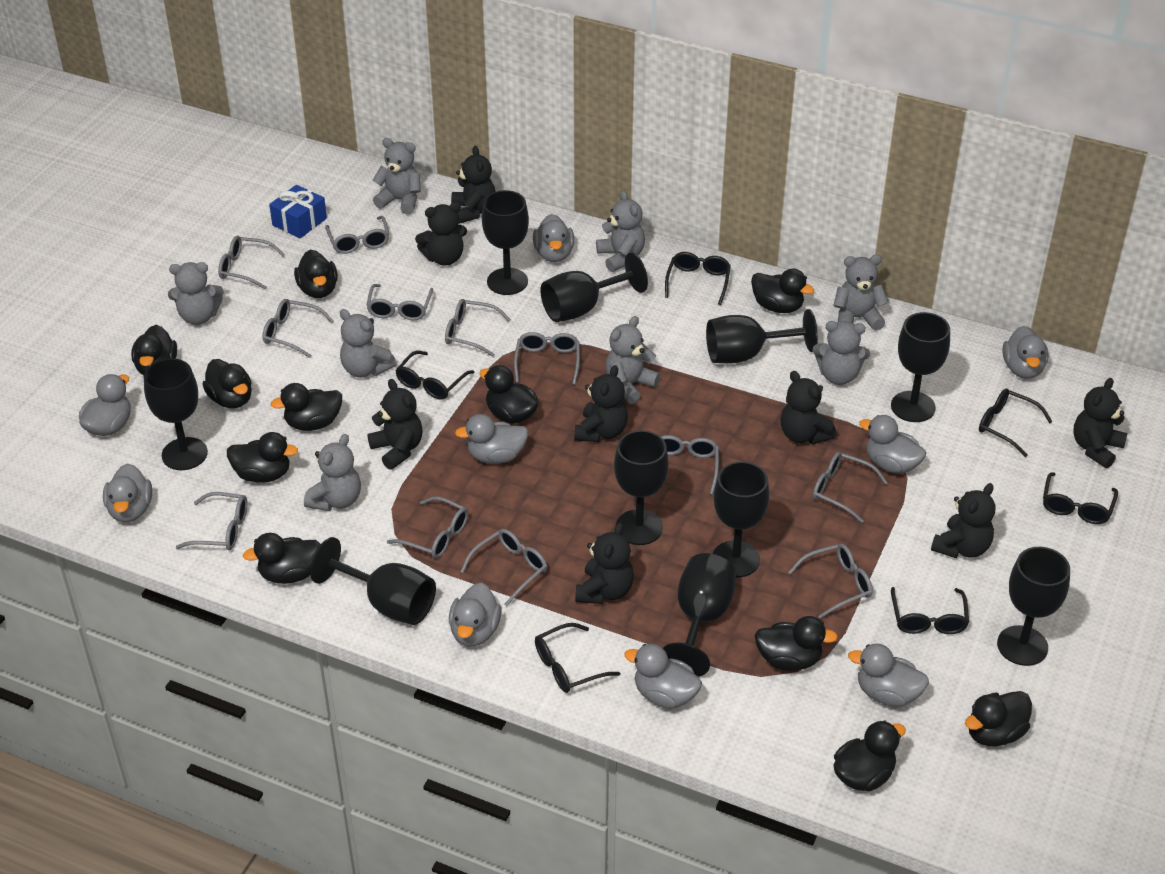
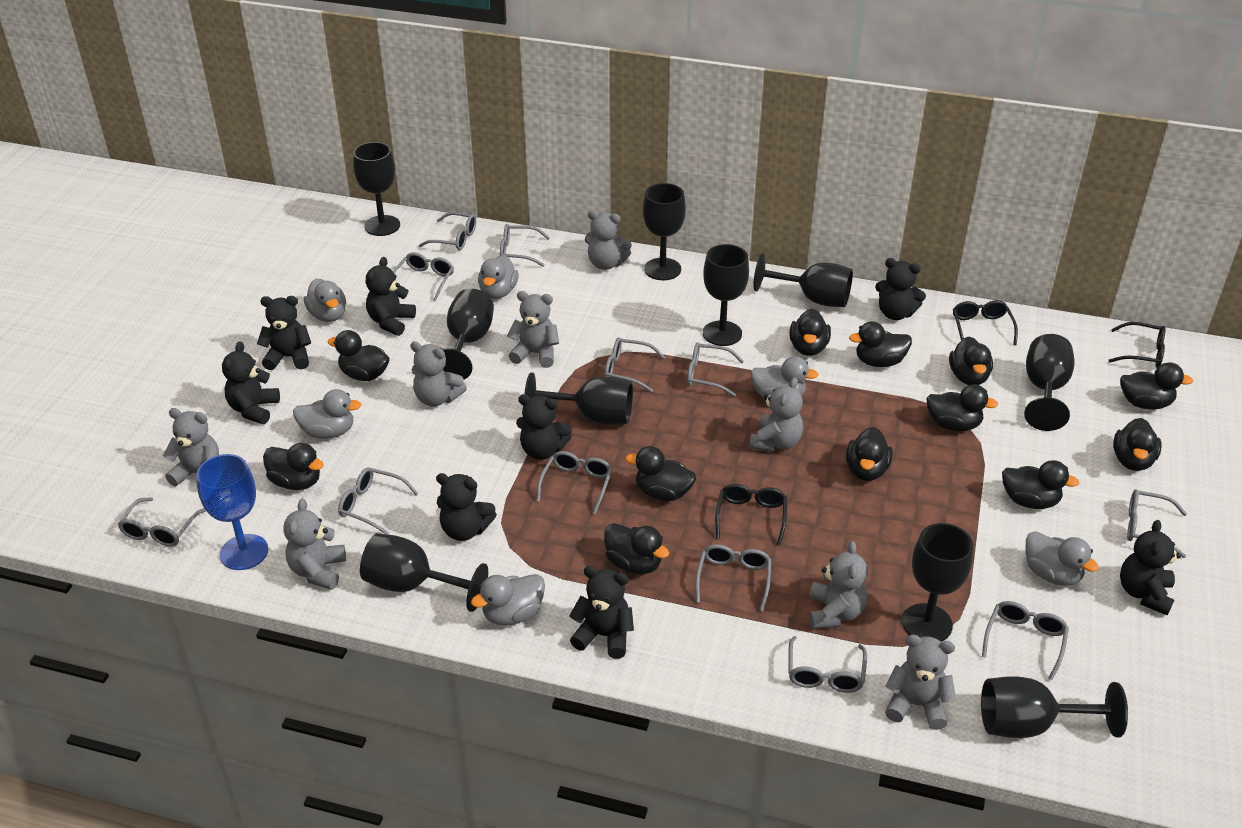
black duck: 11 -> 12
black glasses: 6 -> 3
blue gift: 1 -> 0
blue goblet: 0 -> 1
grey duck: 9 -> 6

